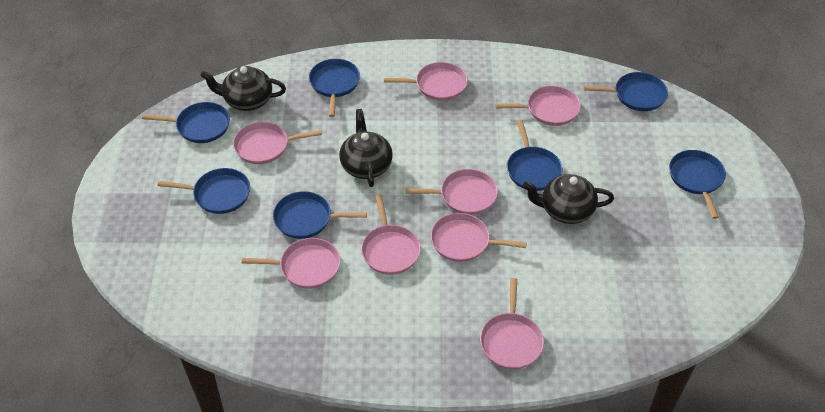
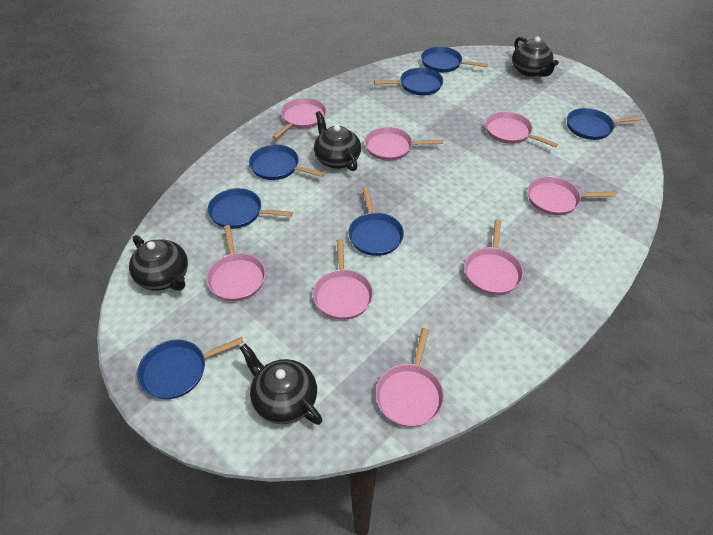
black teapot: 3 -> 4

